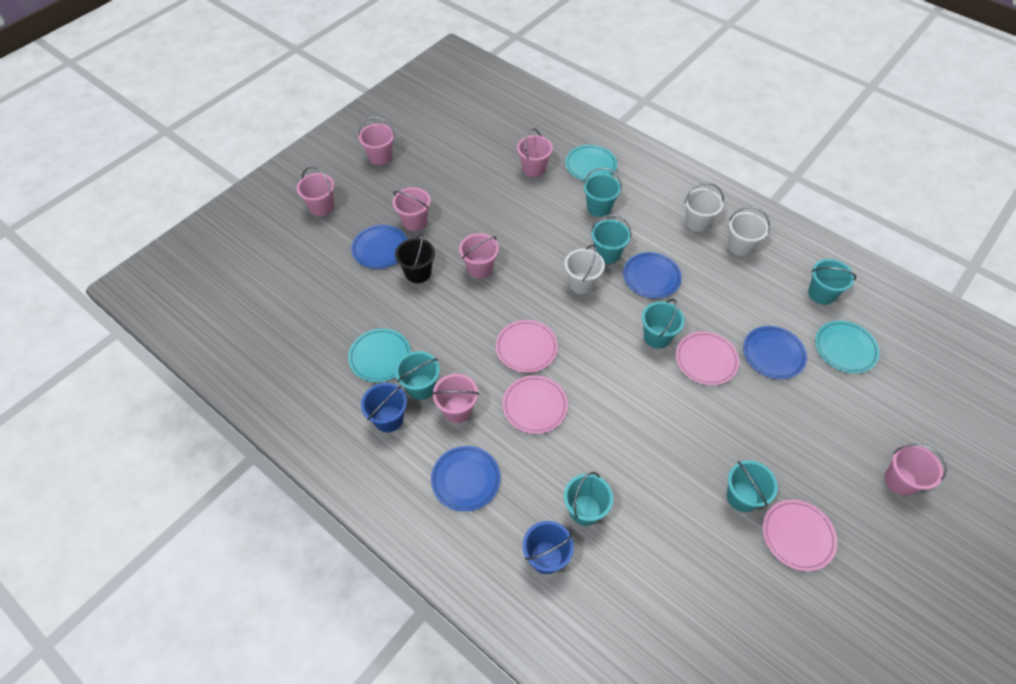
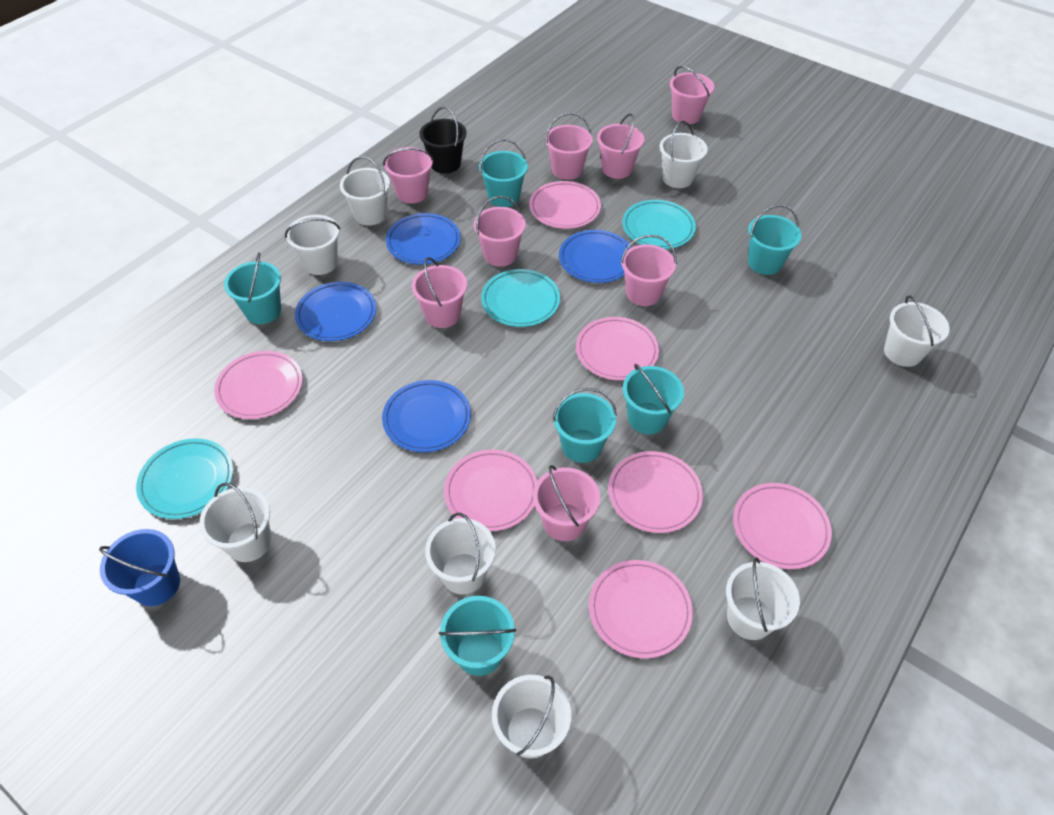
blue bucket: 2 -> 1
pink bucket: 7 -> 8
pink plate: 4 -> 7
turquoise bucket: 7 -> 6
white bucket: 3 -> 8

